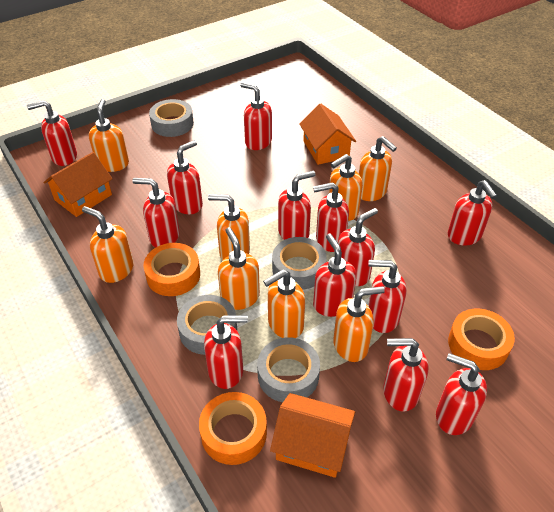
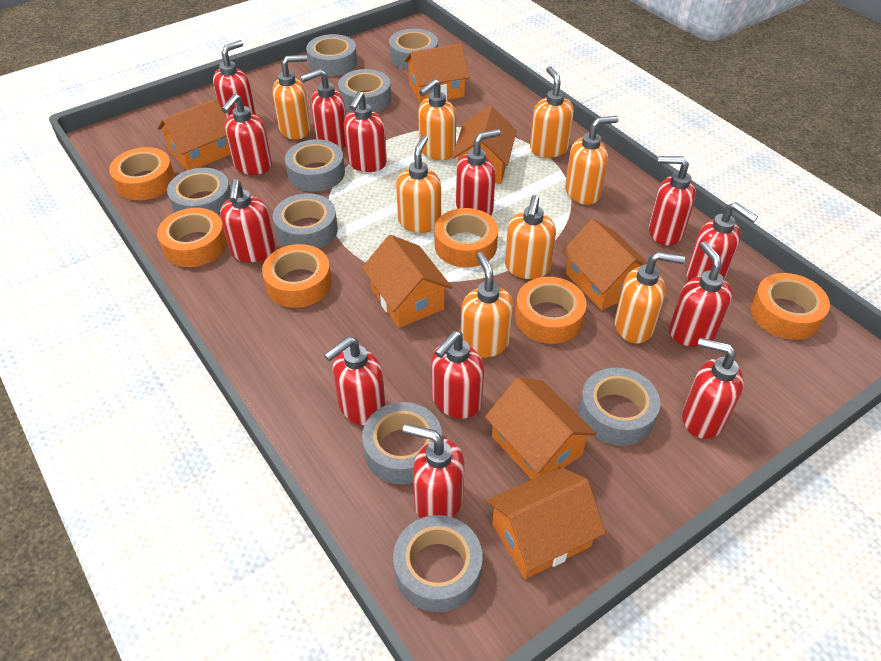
grey tape: 4 -> 9
orange house: 3 -> 7
orange tape: 3 -> 6

